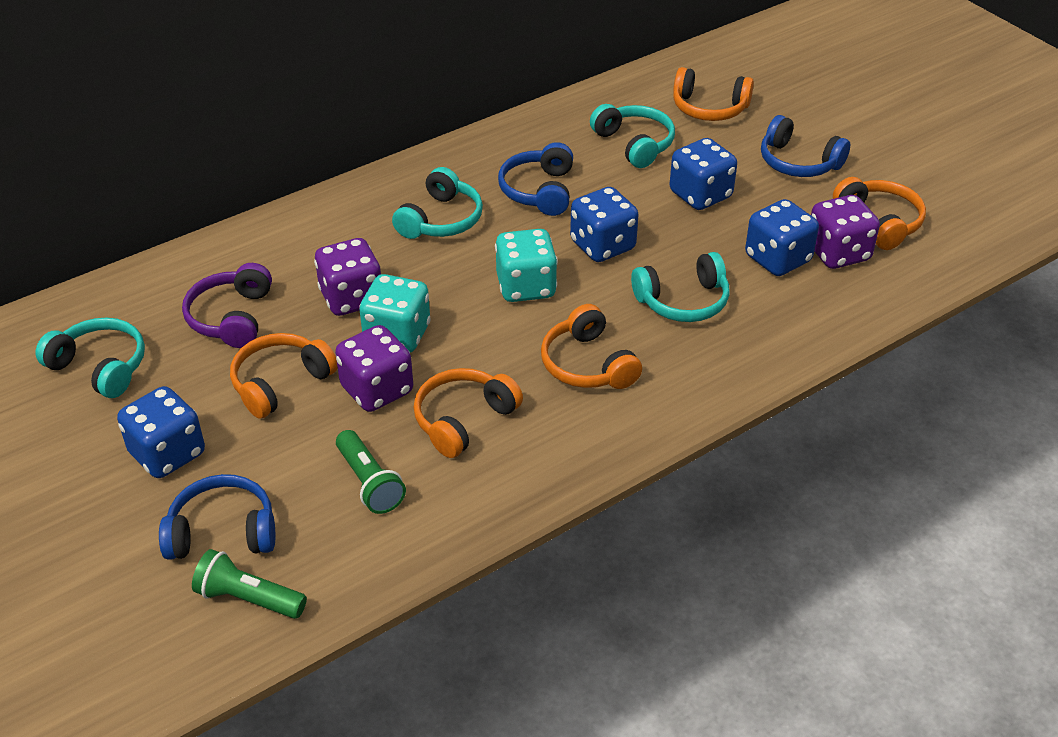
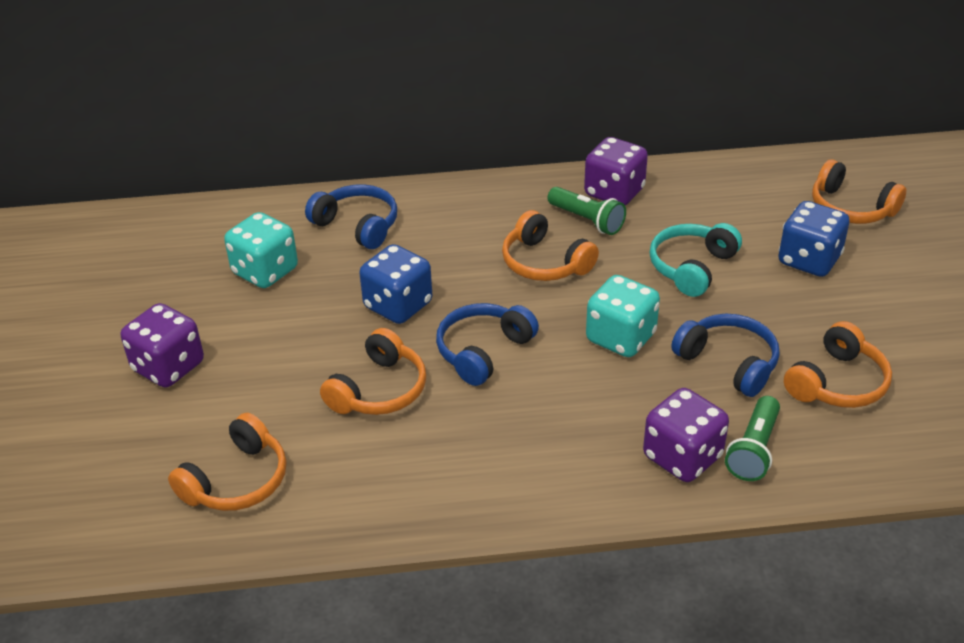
blue dice: 4 -> 2
purple headphones: 1 -> 0
turquoise headphones: 4 -> 1

